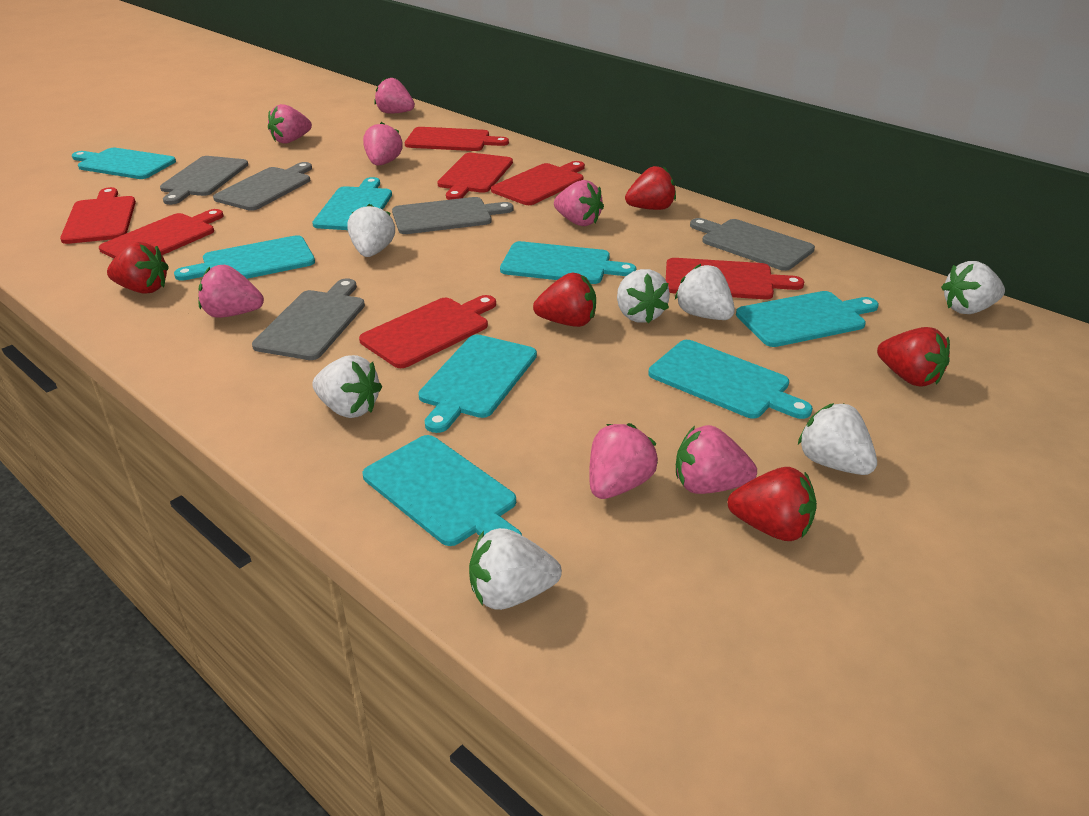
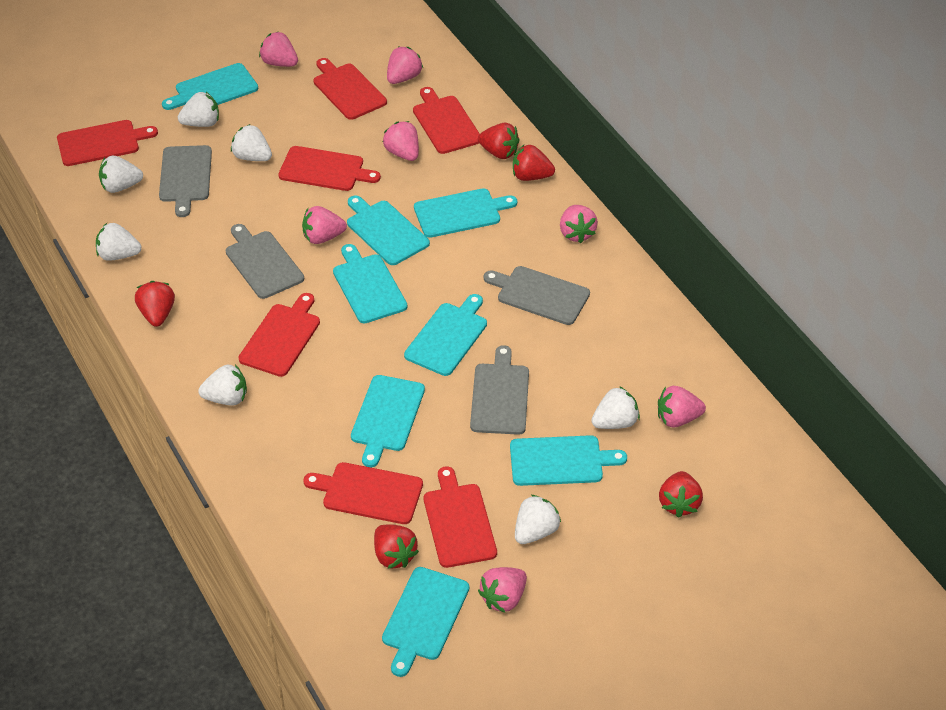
grey cutting board: 5 -> 4

